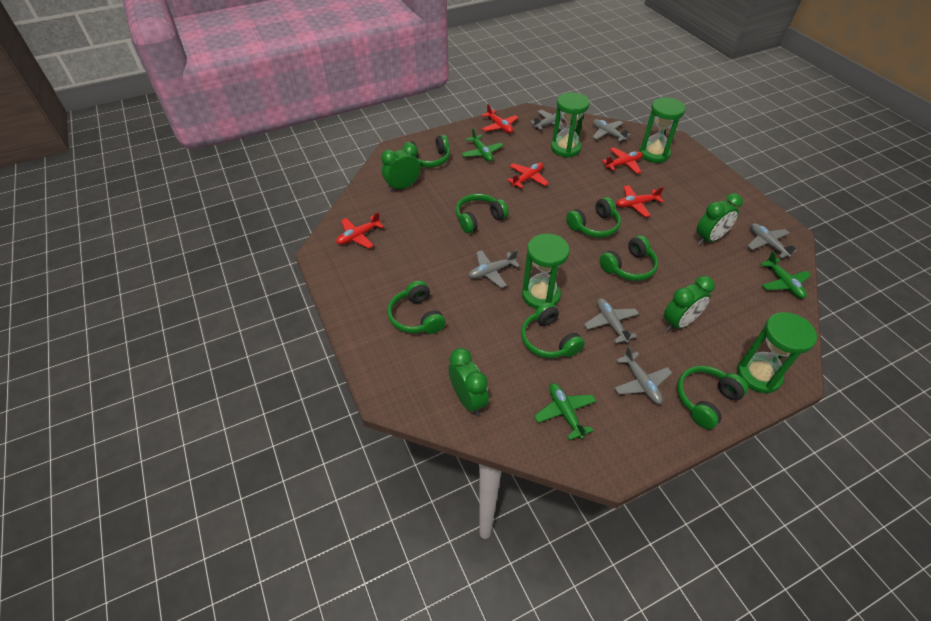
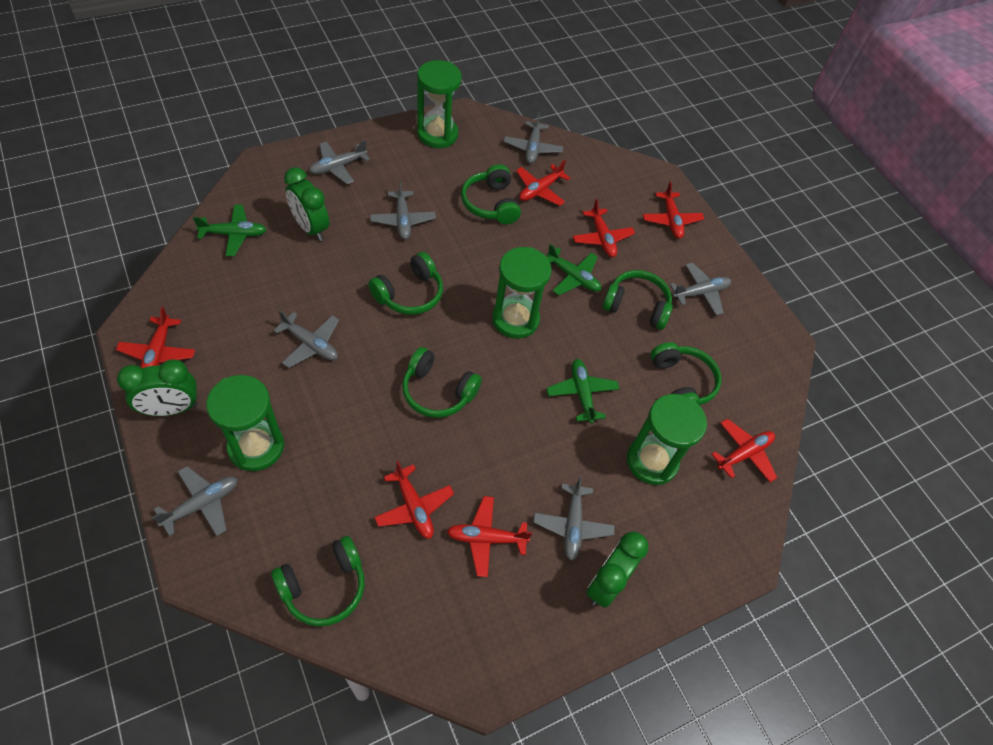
green clock: 4 -> 3
green headphones: 7 -> 6
grey plane: 6 -> 7
red plane: 5 -> 7

